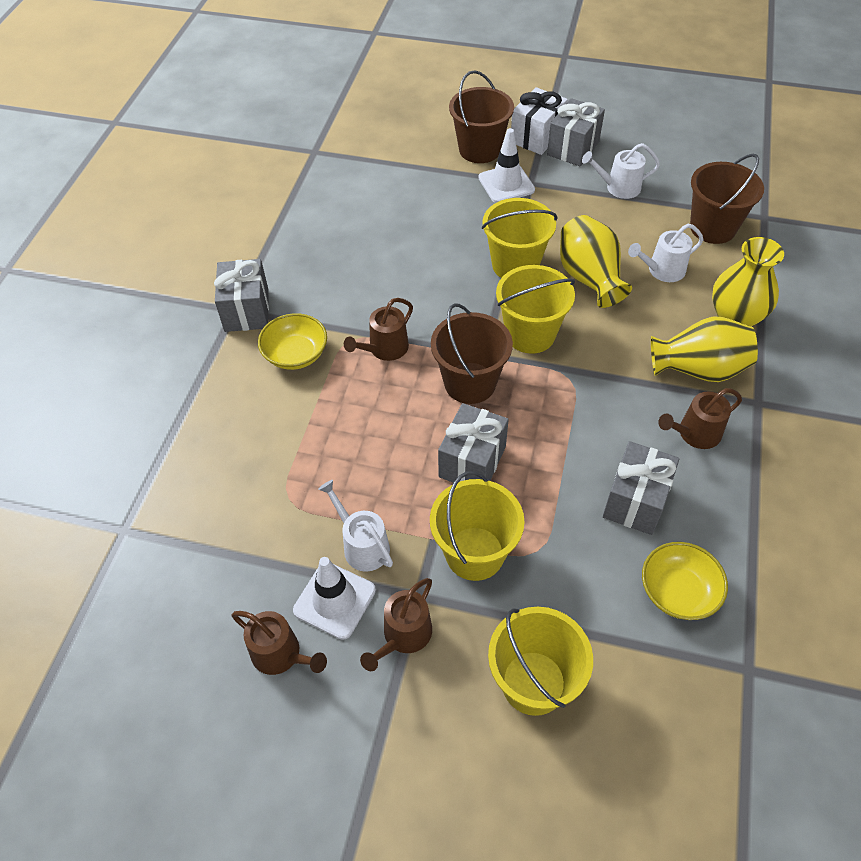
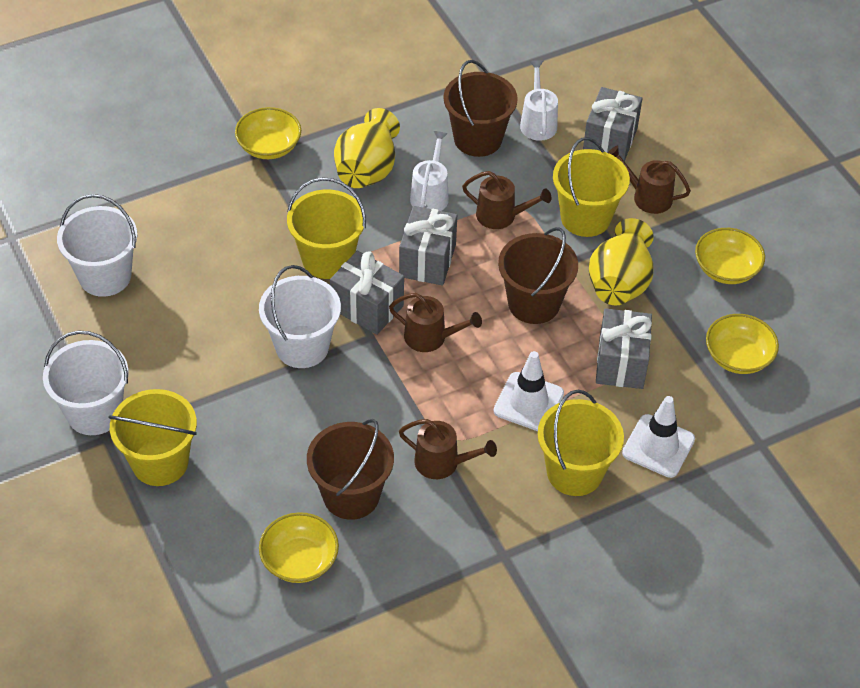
white bucket: 0 -> 3
white gift: 1 -> 0
white watering can: 3 -> 2
yellow bowl: 2 -> 4
yellow vase: 3 -> 2

